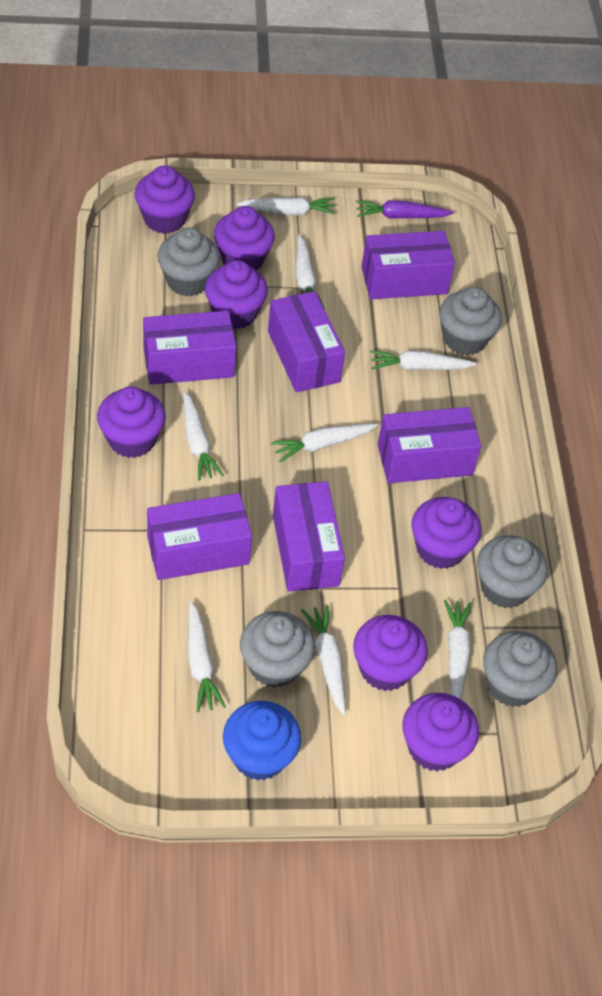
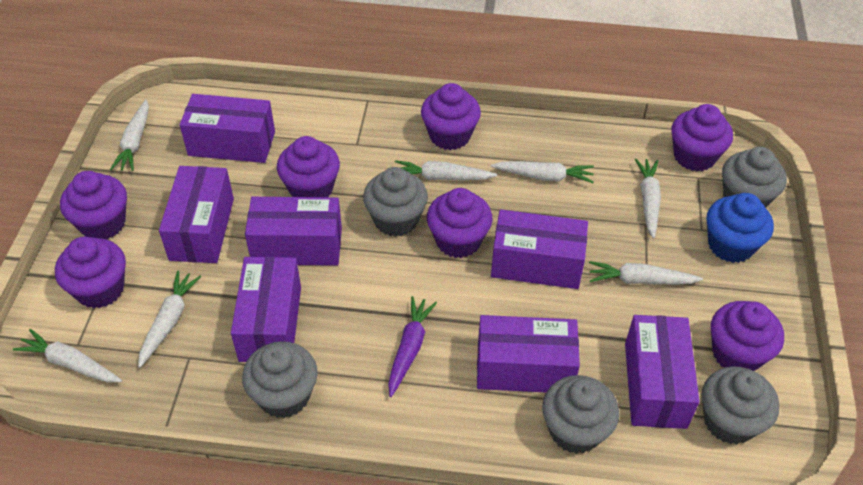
purple box: 6 -> 7
white carrot: 8 -> 7

